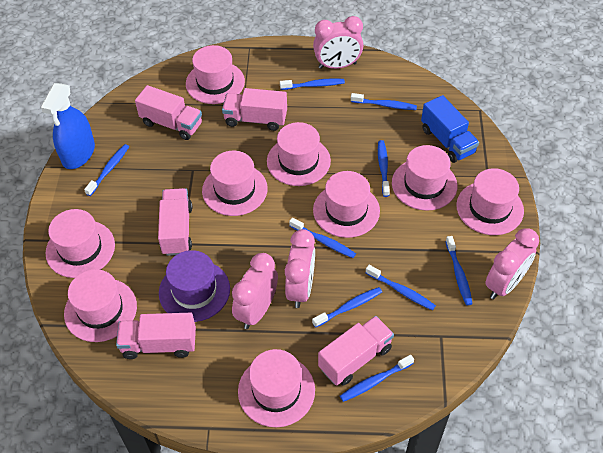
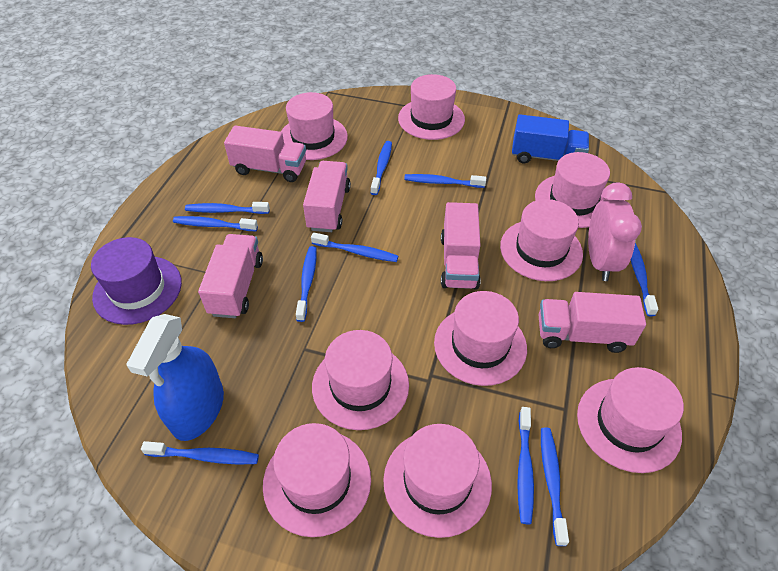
blue toothbrush: 9 -> 10
pink clock: 4 -> 1

